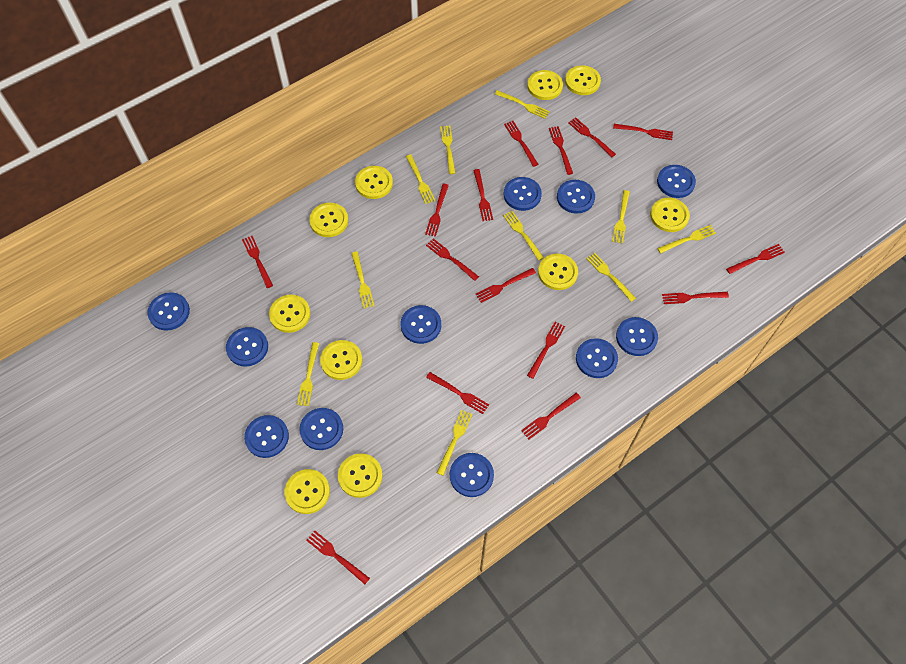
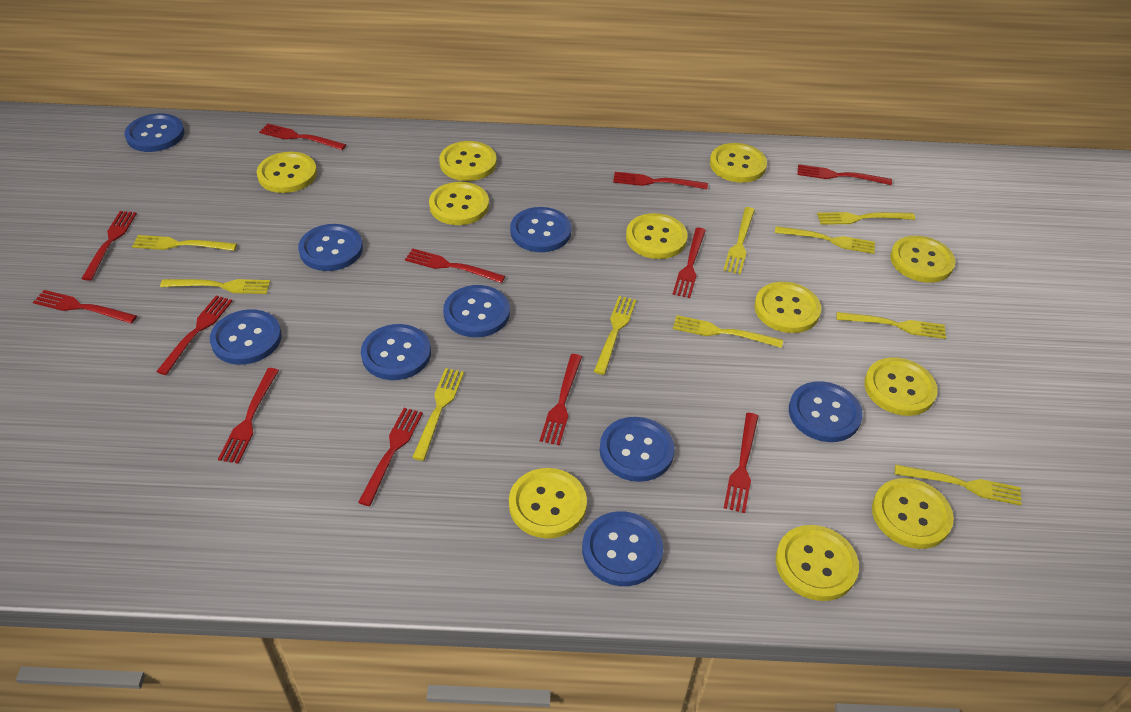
blue button: 11 -> 9
red fork: 15 -> 12
yellow button: 10 -> 11

